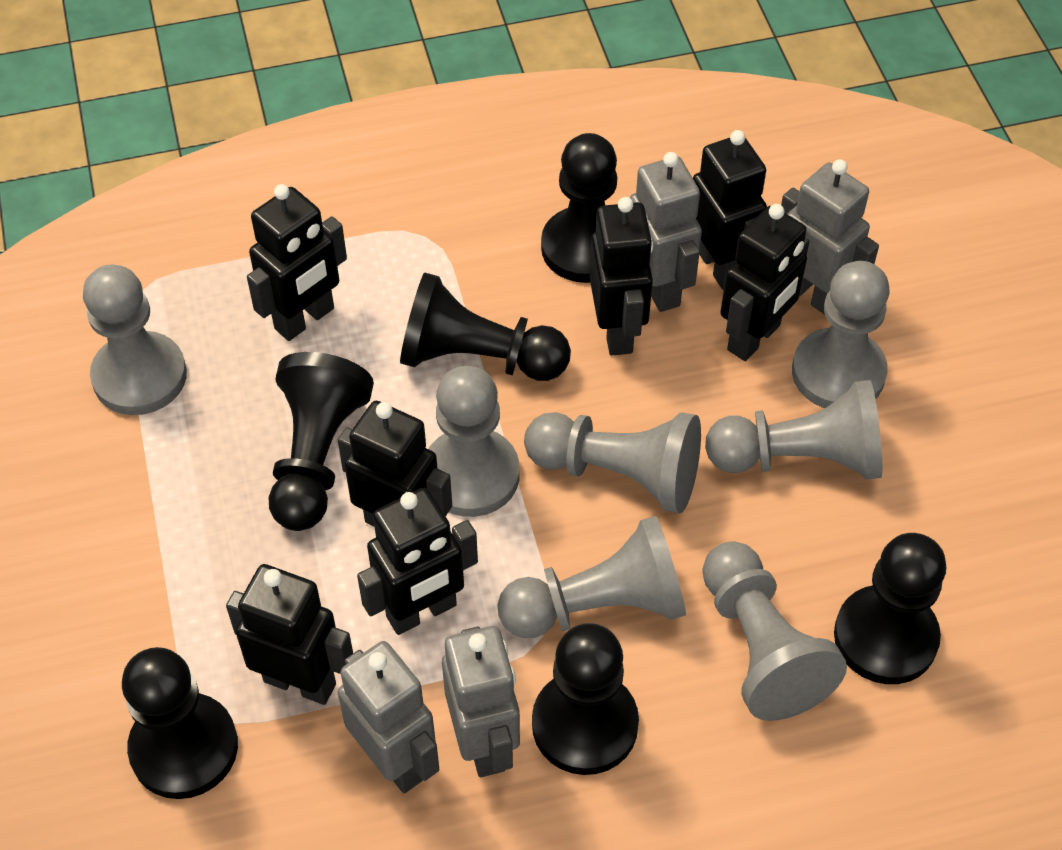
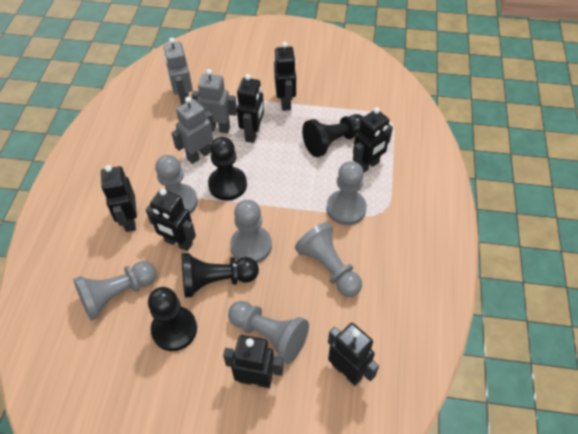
black pawn: 6 -> 4
grey pawn: 7 -> 6
grey robot: 4 -> 3

